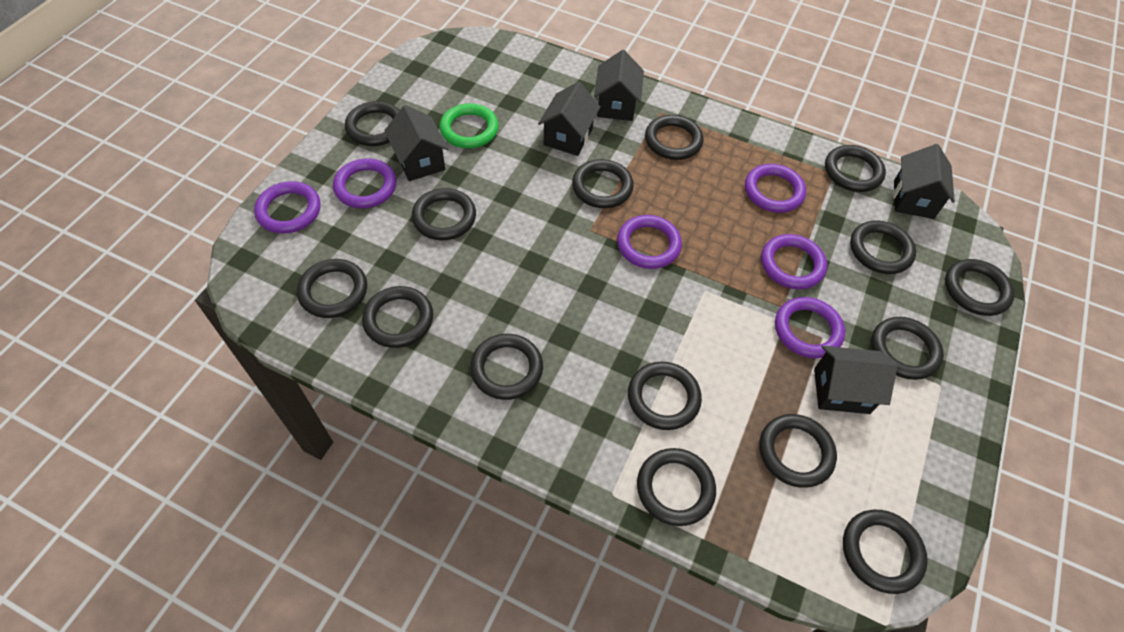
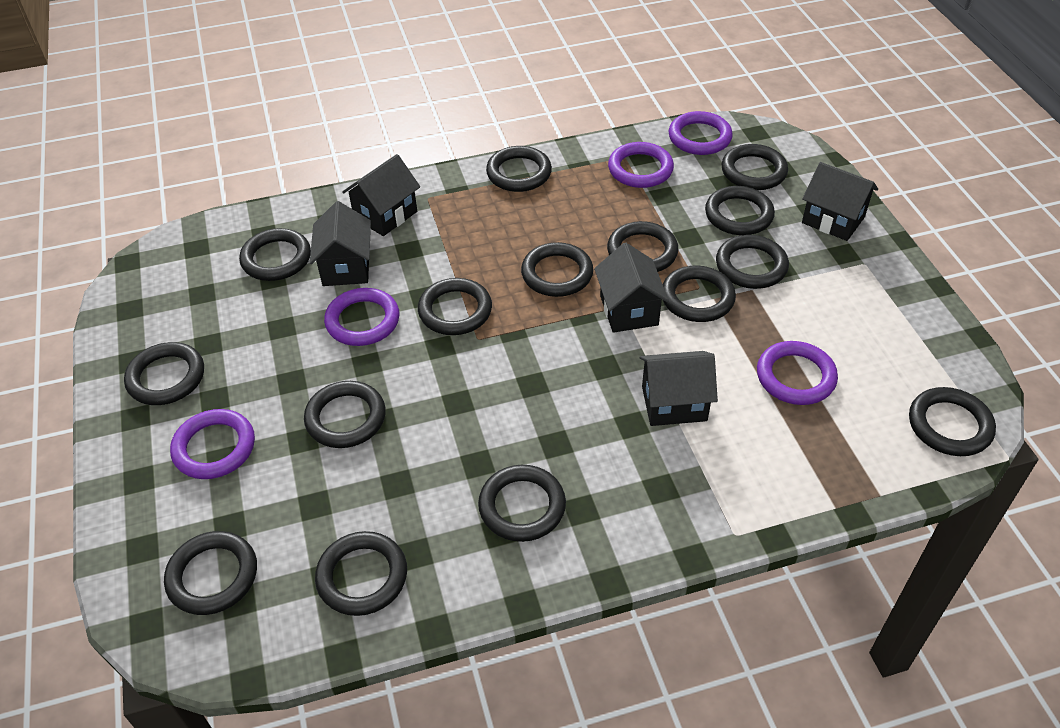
green ring: 1 -> 0
purple ring: 6 -> 5

